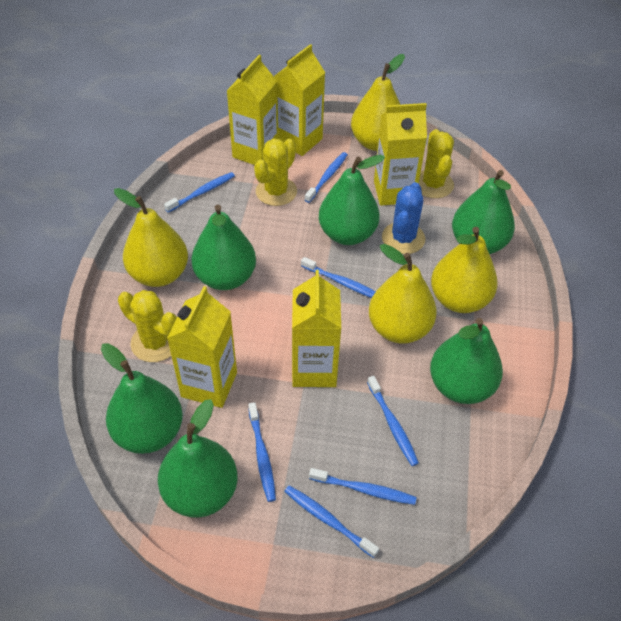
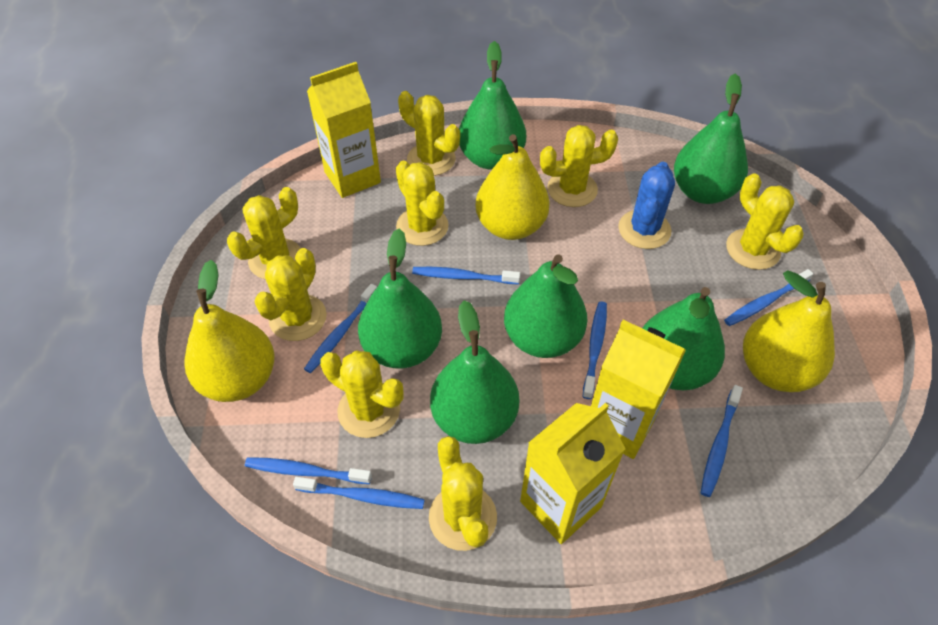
yellow cactus: 3 -> 8
yellow carton: 5 -> 3
yellow pear: 4 -> 3

